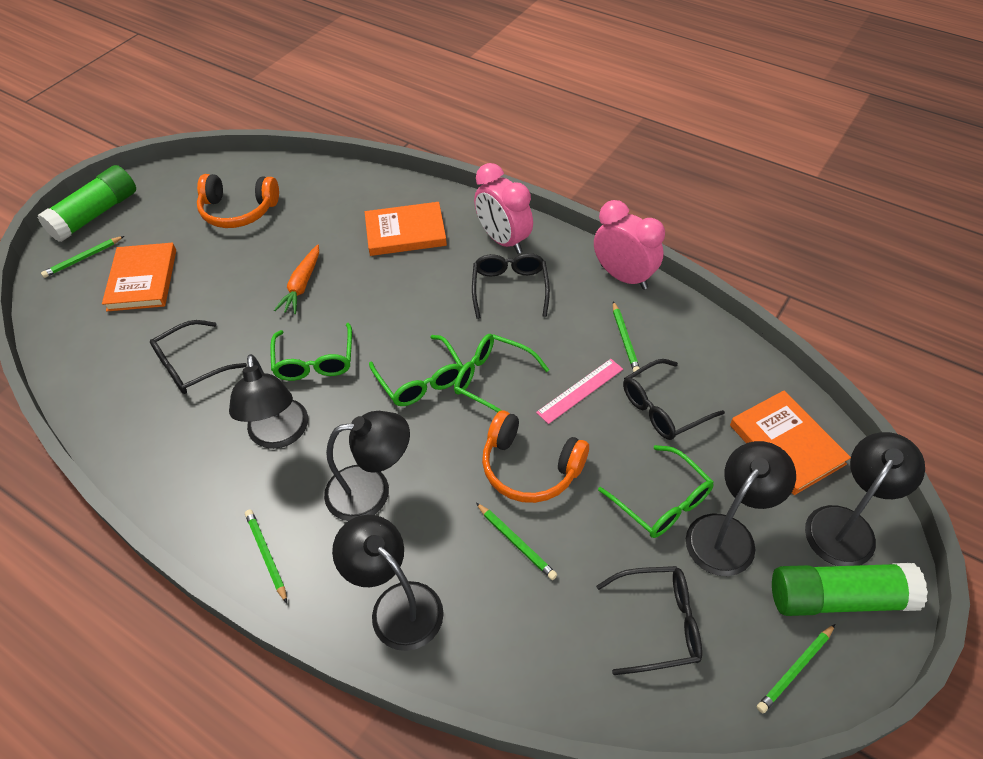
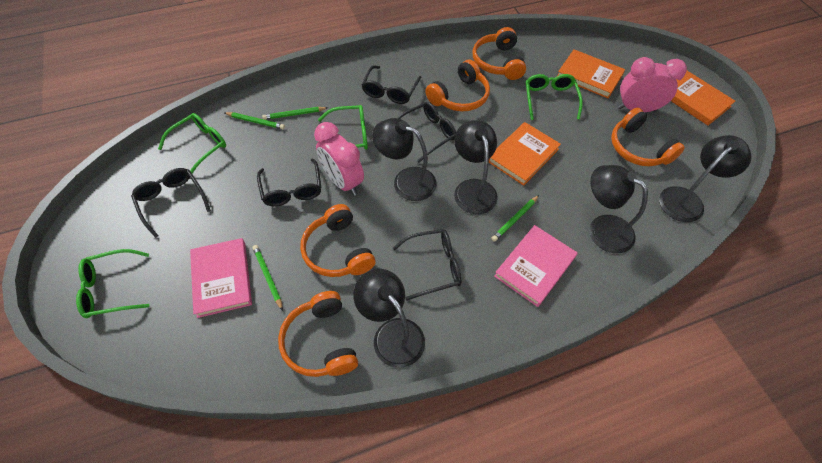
black glasses: 4 -> 5
green glue stick: 2 -> 0
green pencil: 5 -> 4
orange carrot: 1 -> 0
orange headphones: 2 -> 5
pink book: 0 -> 2
pink ruler: 1 -> 0

